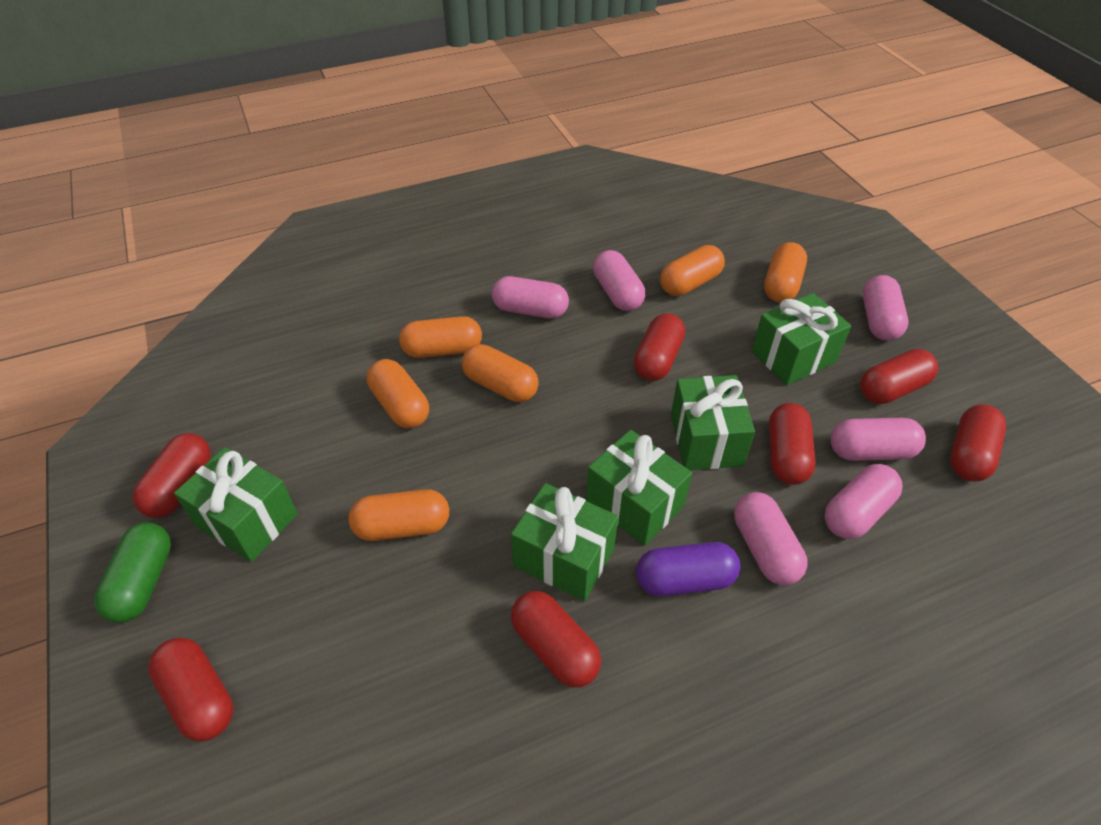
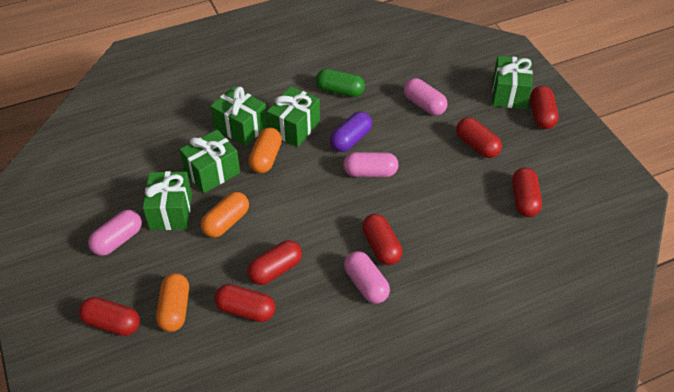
orange capsule: 6 -> 3
pink capsule: 6 -> 4

